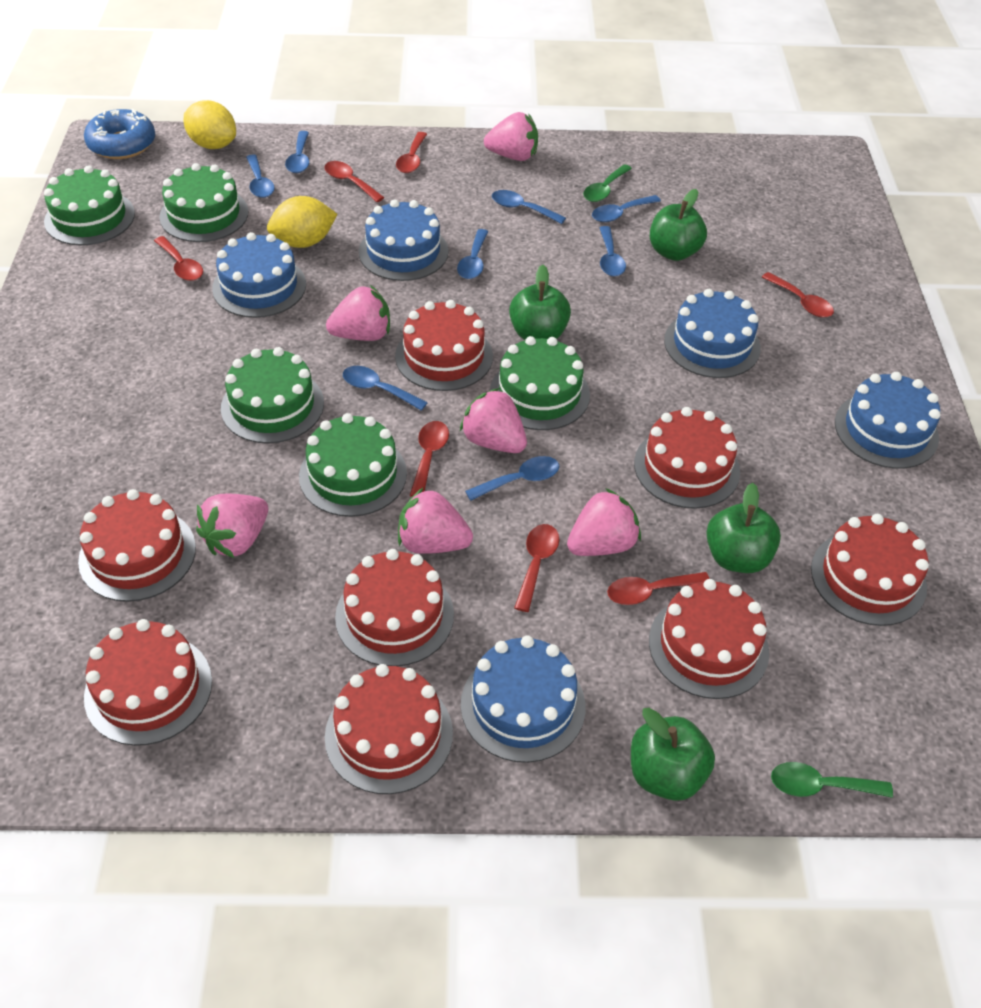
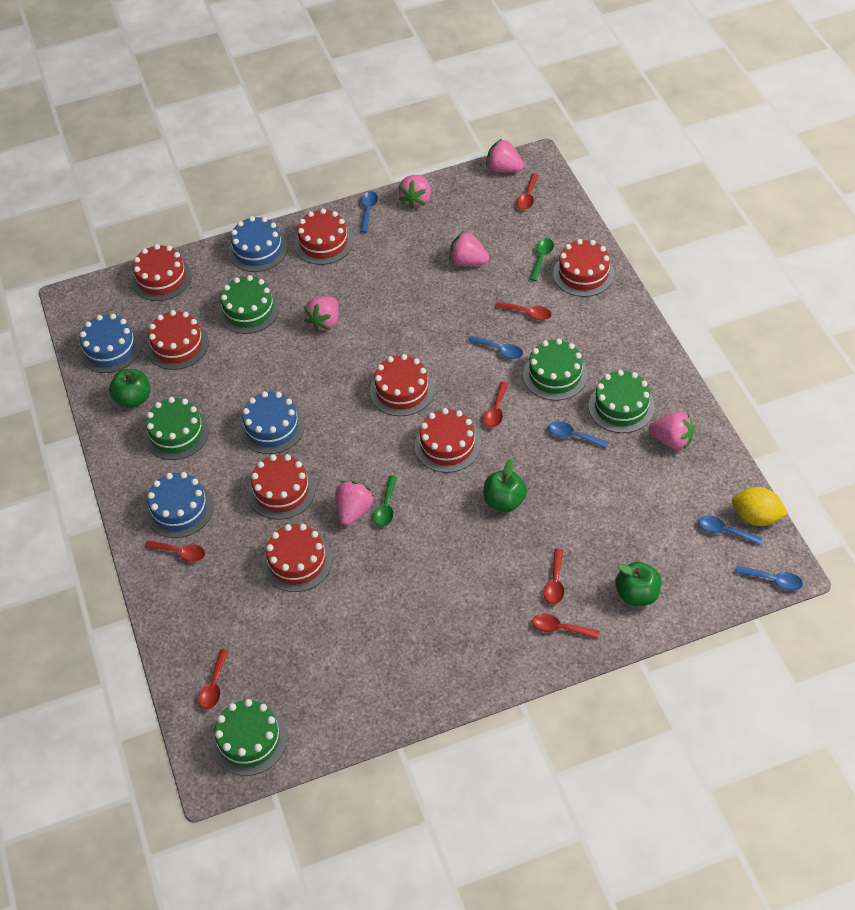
blue cake: 5 -> 4
blue donut: 1 -> 0
blue spoon: 8 -> 5
green apple: 4 -> 3
yellow lemon: 2 -> 1

